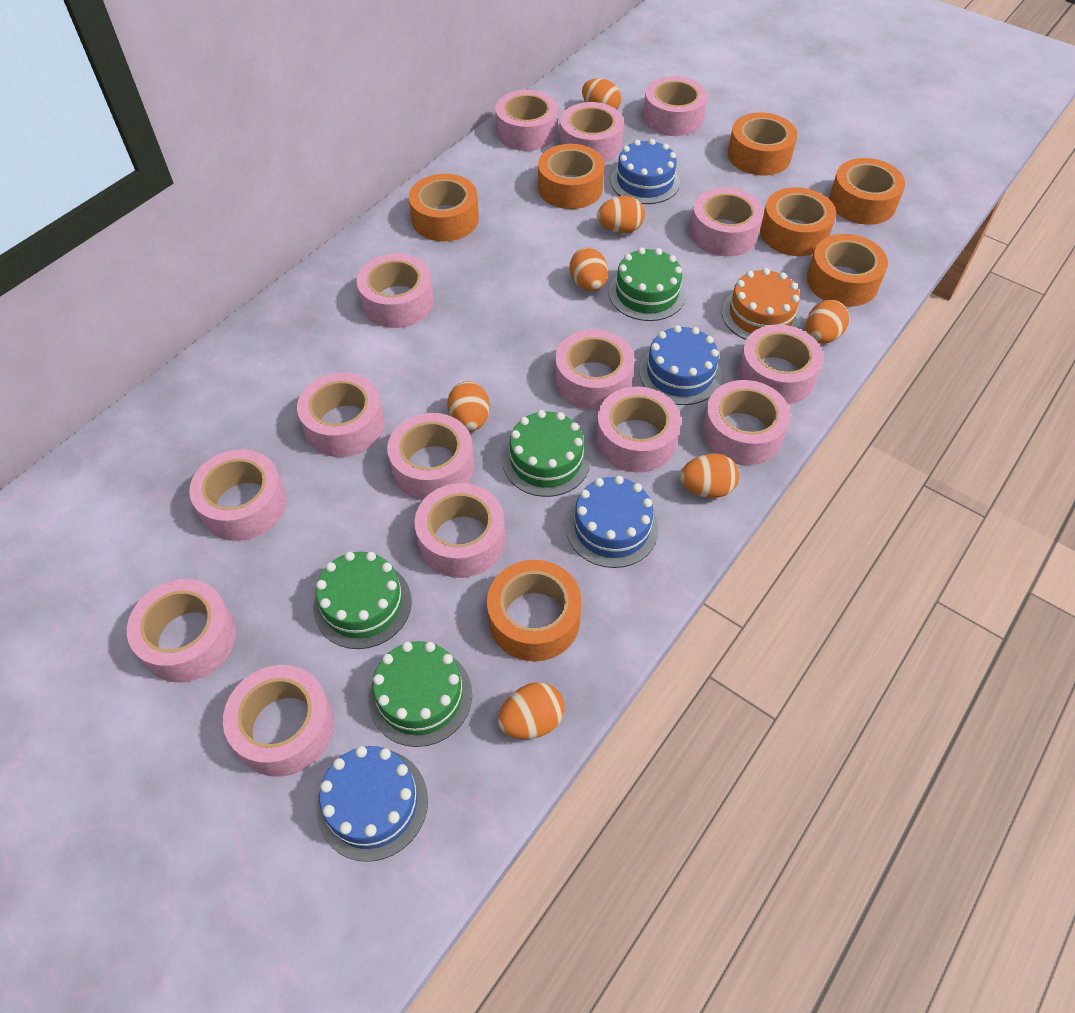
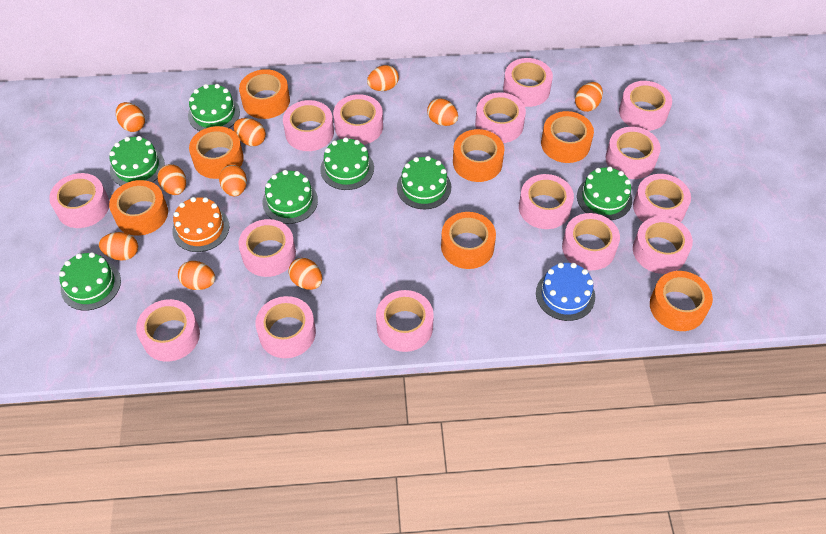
blue cake: 4 -> 1
green cake: 4 -> 7
orange egg: 7 -> 10

